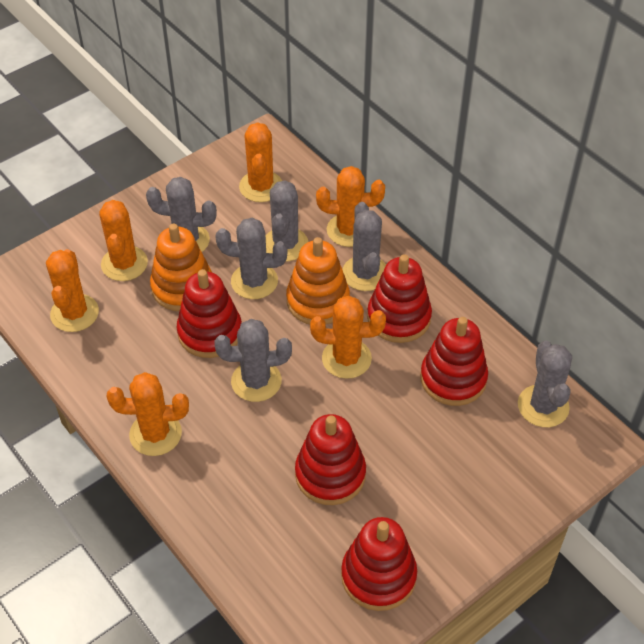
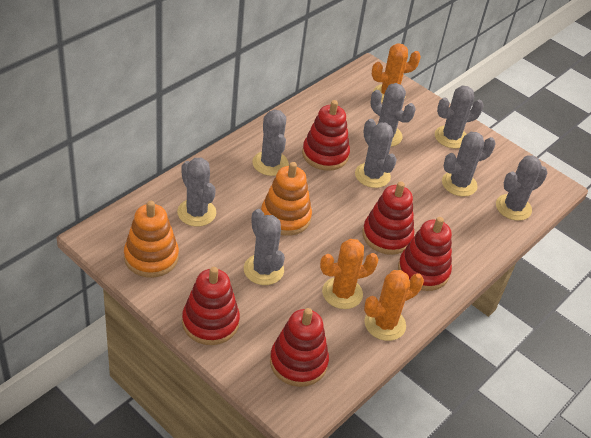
grey cactus: 6 -> 8
orange cactus: 6 -> 3

